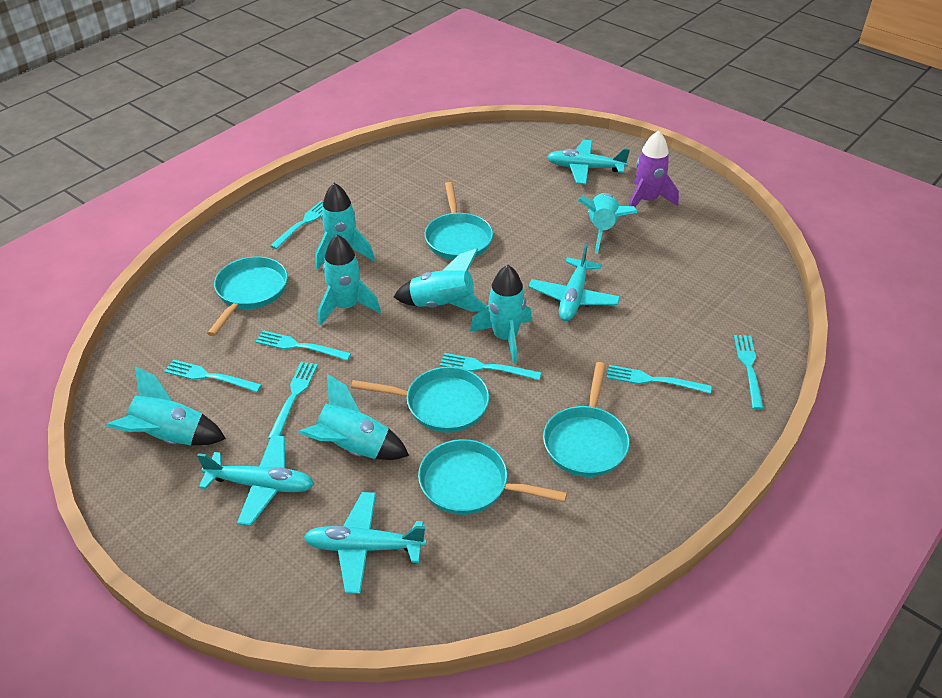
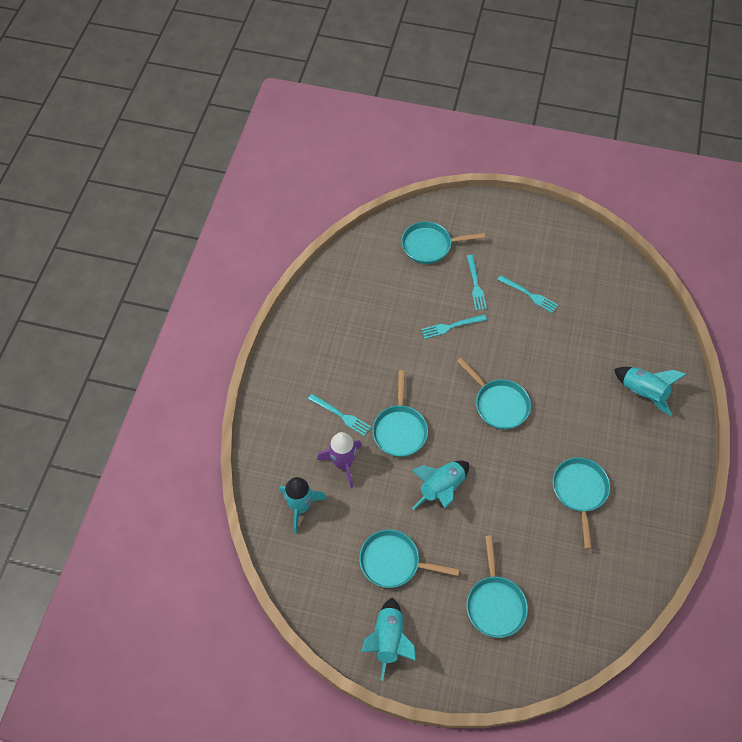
turquoise fork: 7 -> 4
turquoise pan: 5 -> 6
turquoise plane: 4 -> 0
turquoise rocket: 7 -> 4

